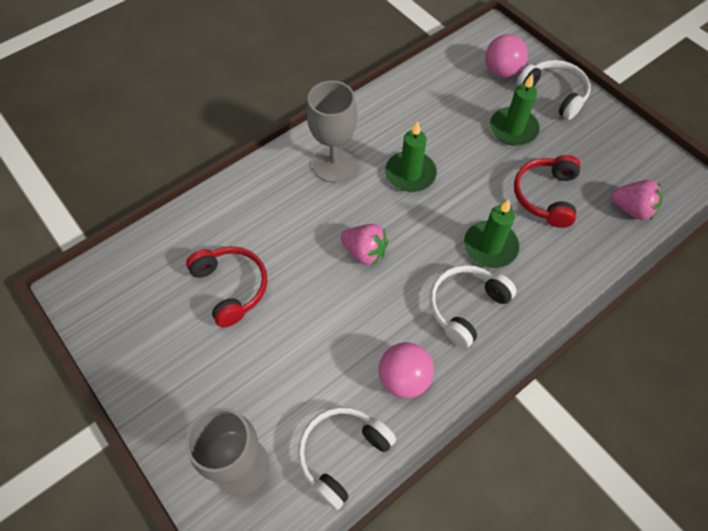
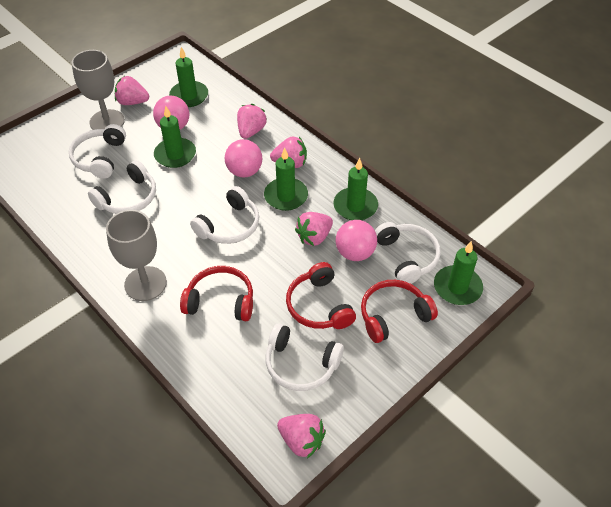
green candle: 3 -> 5
pink ball: 2 -> 3
pink strawberry: 2 -> 5
red headphones: 2 -> 3
white headphones: 3 -> 5

